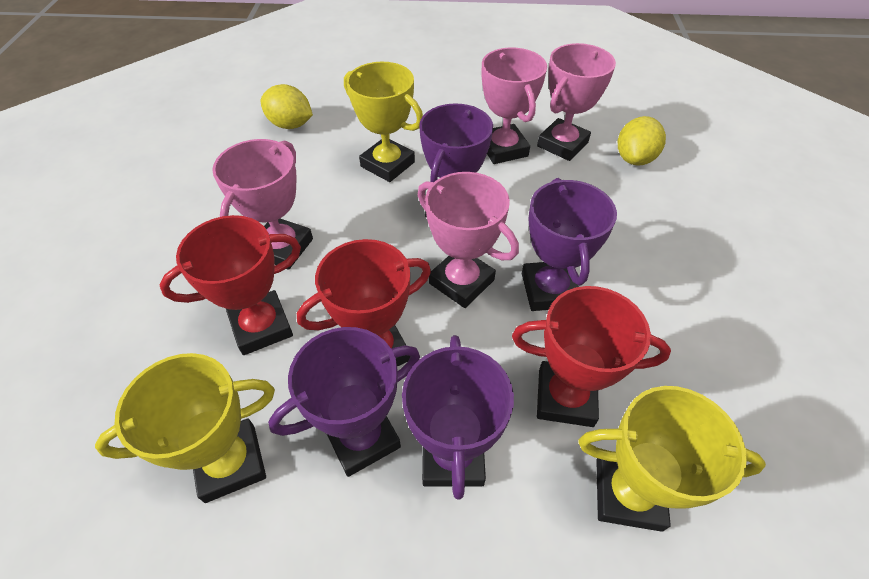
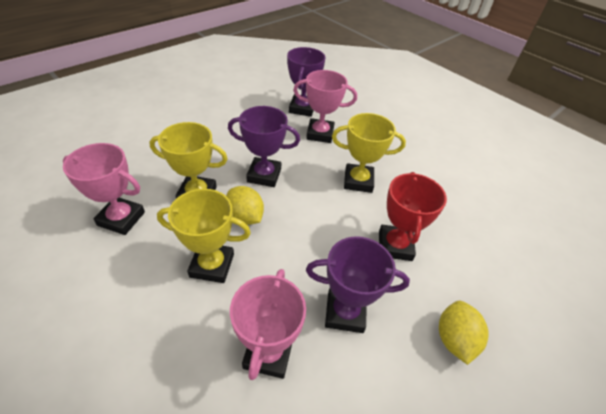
pink trophy: 4 -> 3
purple trophy: 4 -> 3
red trophy: 3 -> 1

